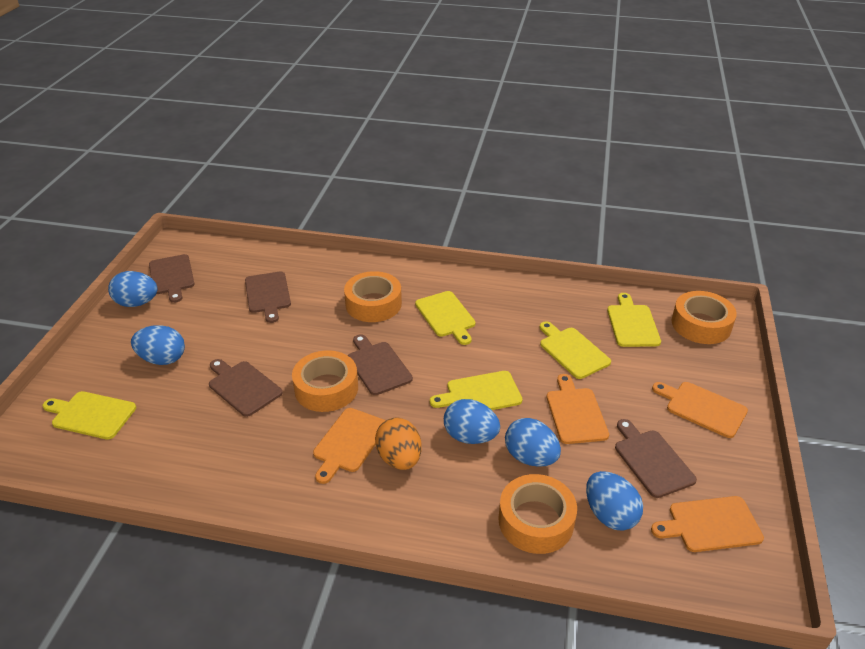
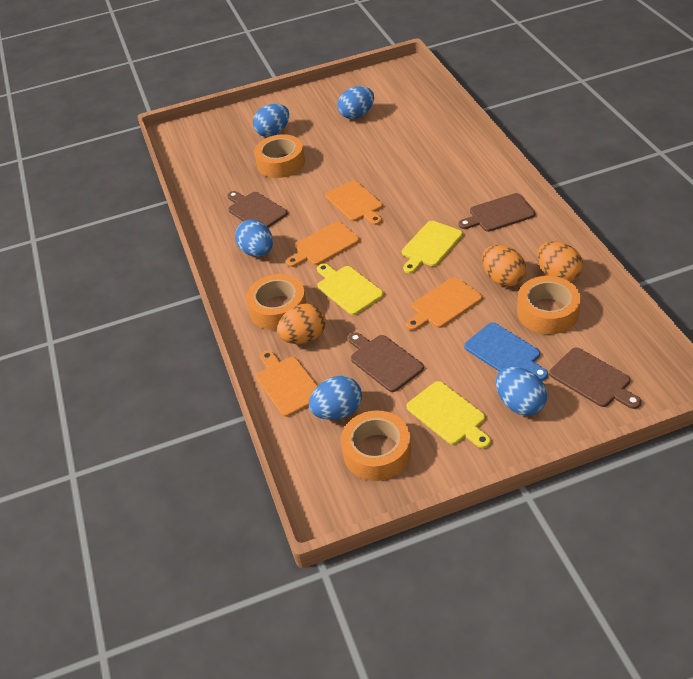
blue cutting board: 0 -> 1
brown cutting board: 5 -> 4
orange egg: 1 -> 3
yellow cutting board: 5 -> 3

